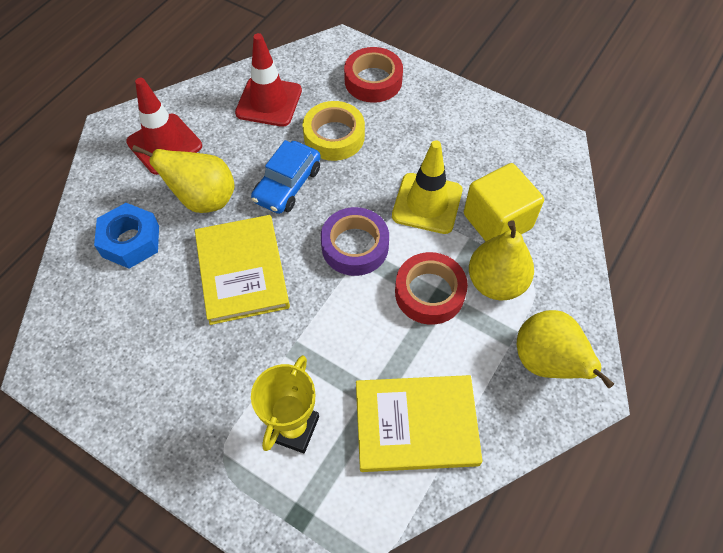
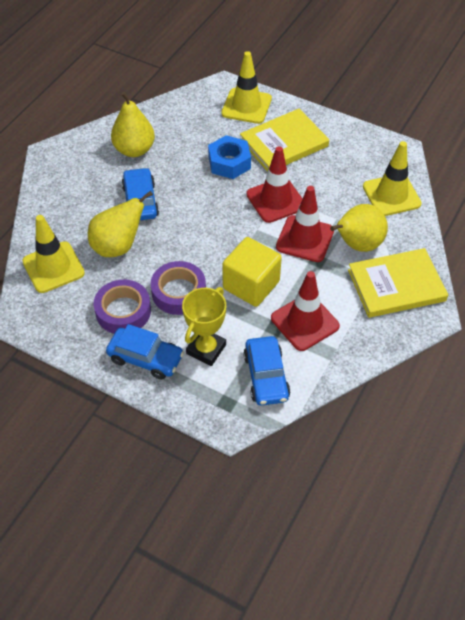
blue car: 1 -> 3
purple tape: 1 -> 2
red tape: 2 -> 0
red traffic cone: 2 -> 3
yellow tape: 1 -> 0
yellow traffic cone: 1 -> 3

